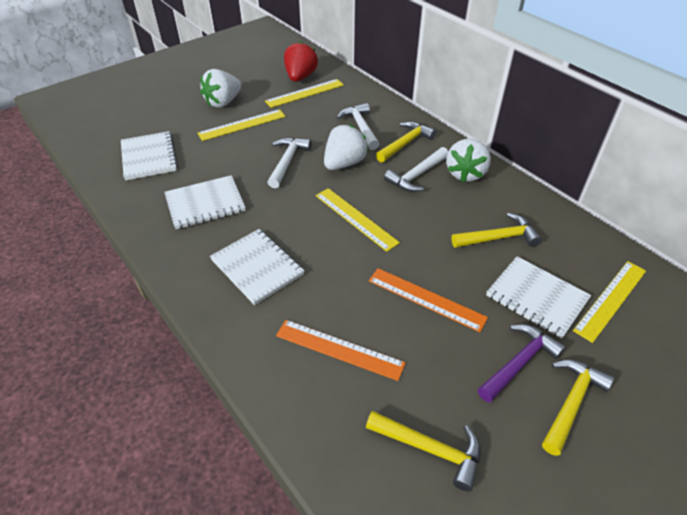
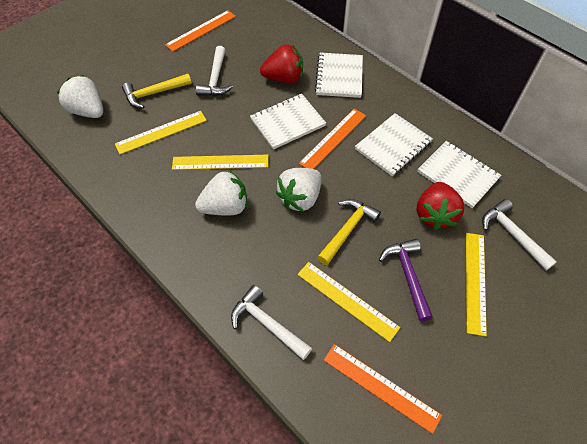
orange ruler: 2 -> 3
red strawberry: 1 -> 2
yellow hammer: 4 -> 2

